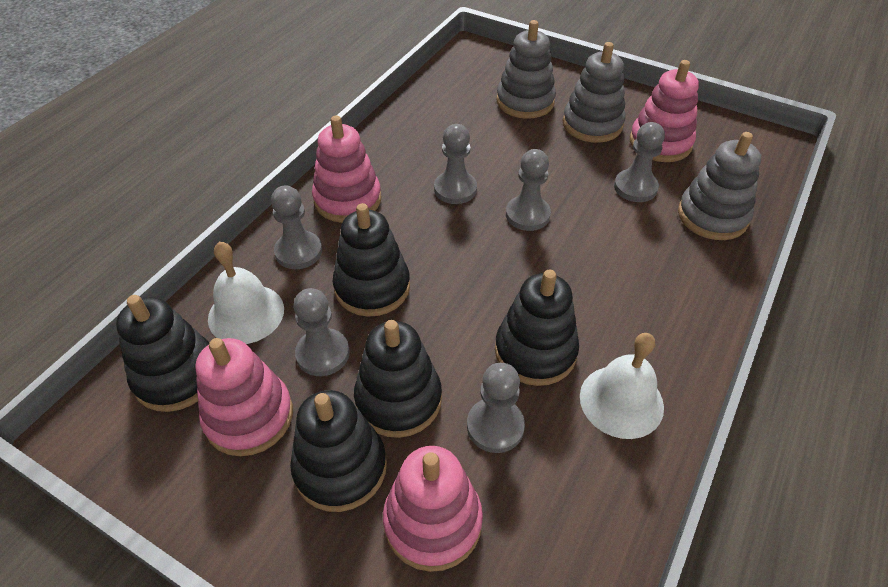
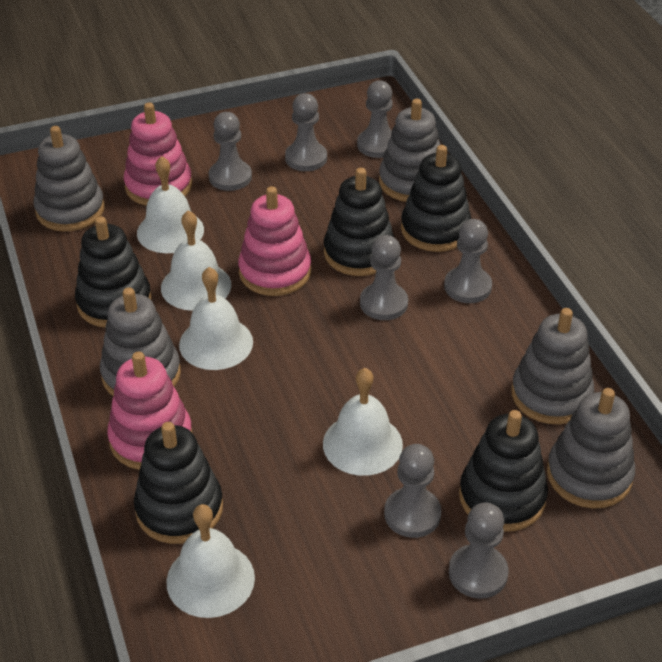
grey pawn: 6 -> 7
grey stacking toy: 3 -> 5
pink stacking toy: 4 -> 3
white bell: 2 -> 5

